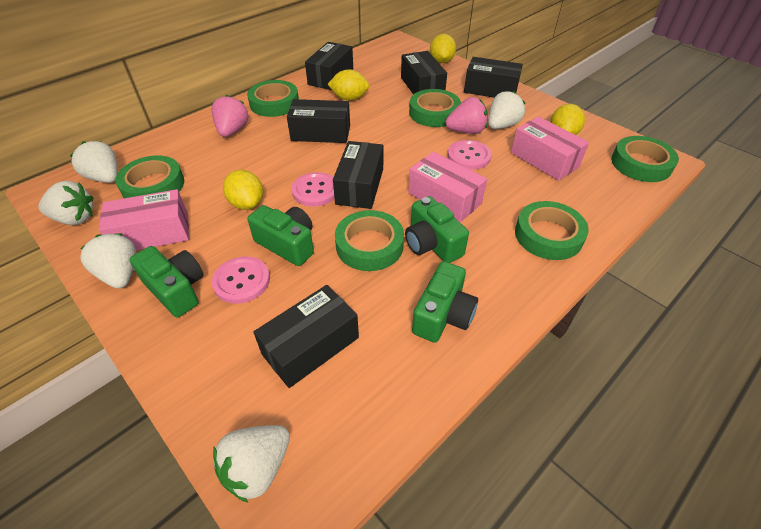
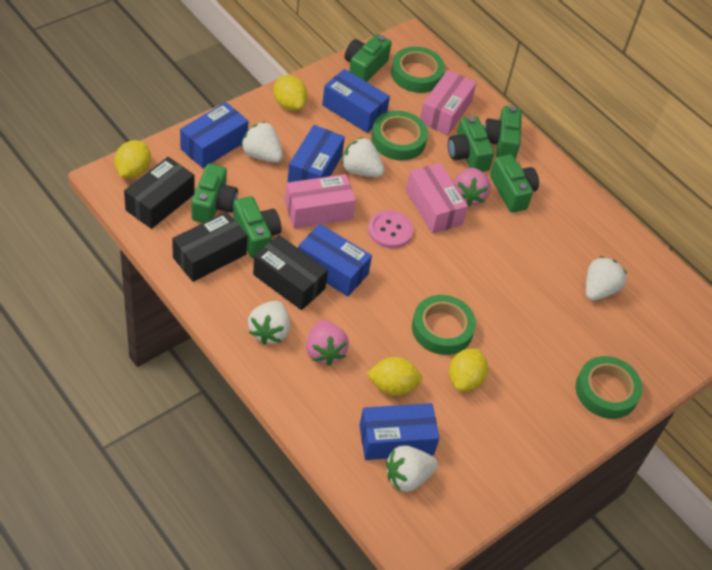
black box: 6 -> 3
blue box: 0 -> 5
green camera: 4 -> 6
green tape: 6 -> 4
pink button: 3 -> 1

